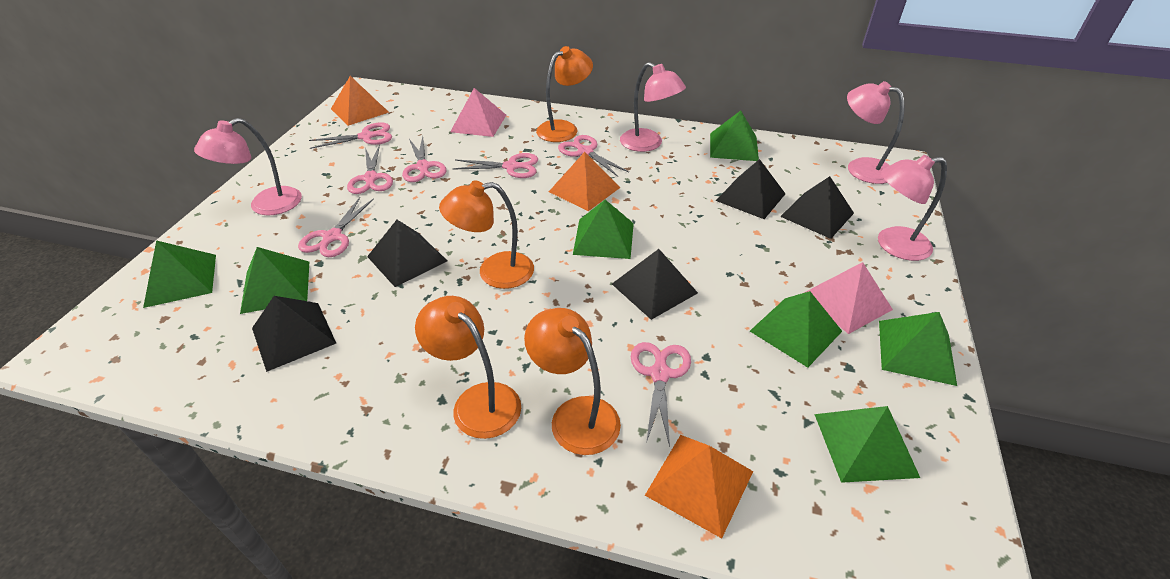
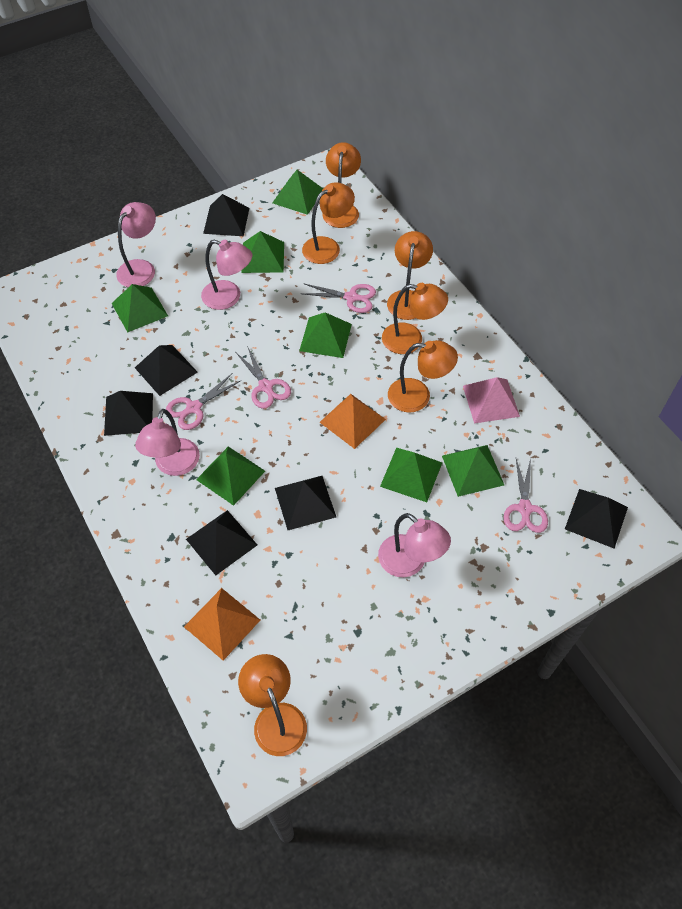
black pyramid: 5 -> 6
orange lamp: 4 -> 6
orange pyramid: 3 -> 2
pink pyramid: 2 -> 1
pink scissors: 7 -> 4

